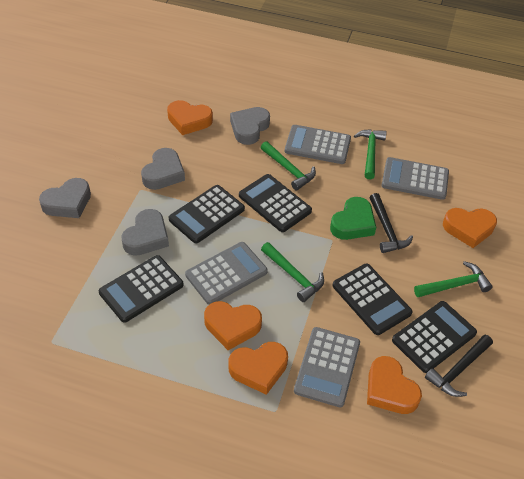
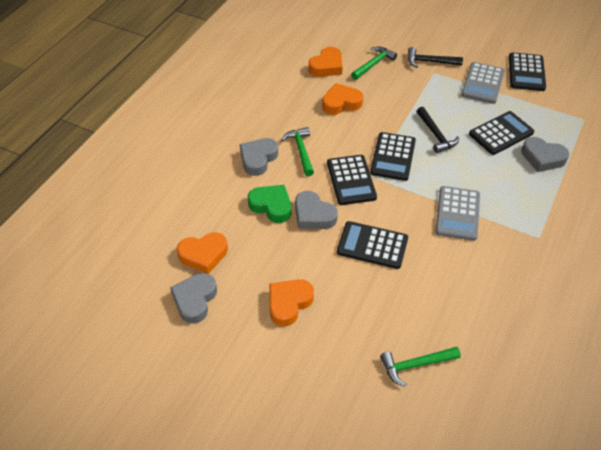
green hammer: 4 -> 3
grey calculator: 4 -> 2
orange heart: 5 -> 4

